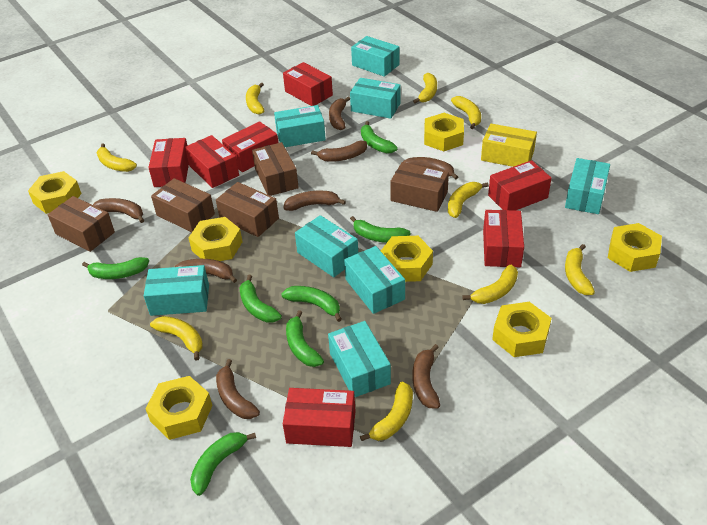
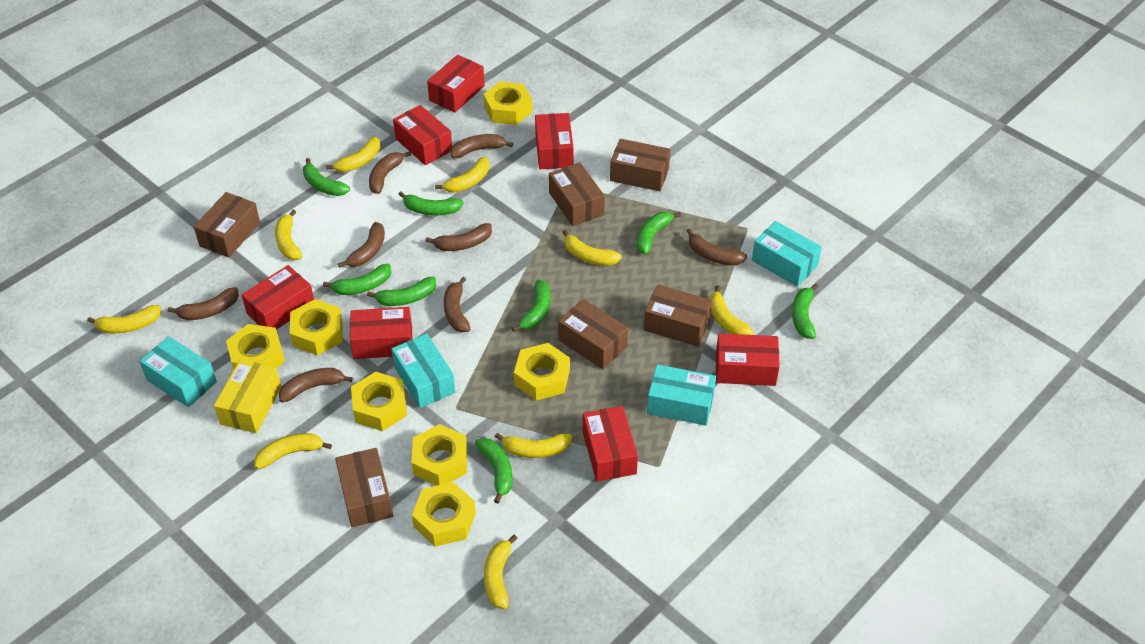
brown box: 5 -> 6
green banana: 7 -> 8
turquoise box: 8 -> 4

